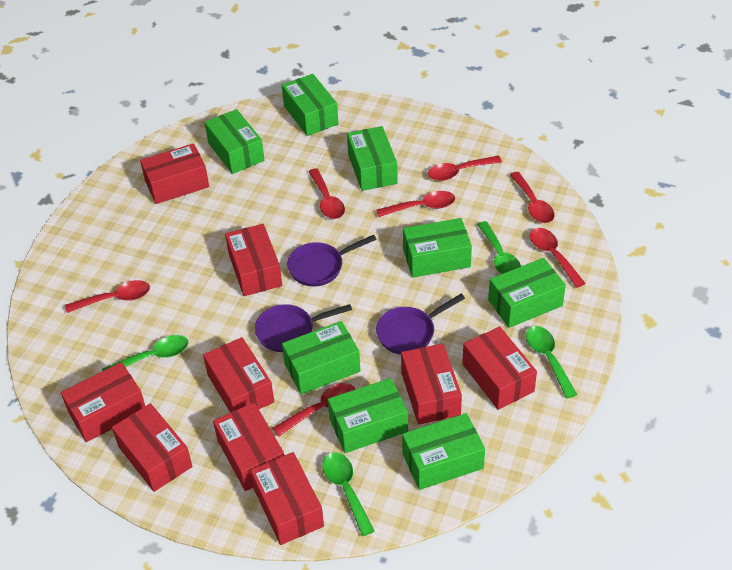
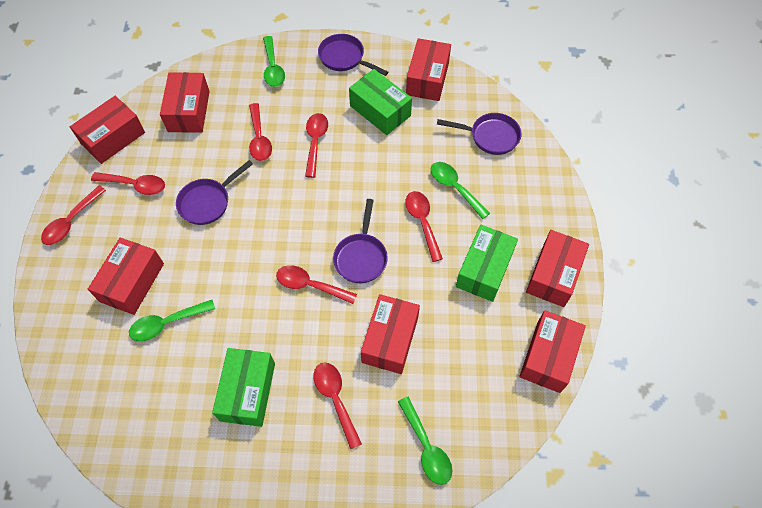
green box: 8 -> 3
purple pan: 3 -> 4
red box: 9 -> 7

